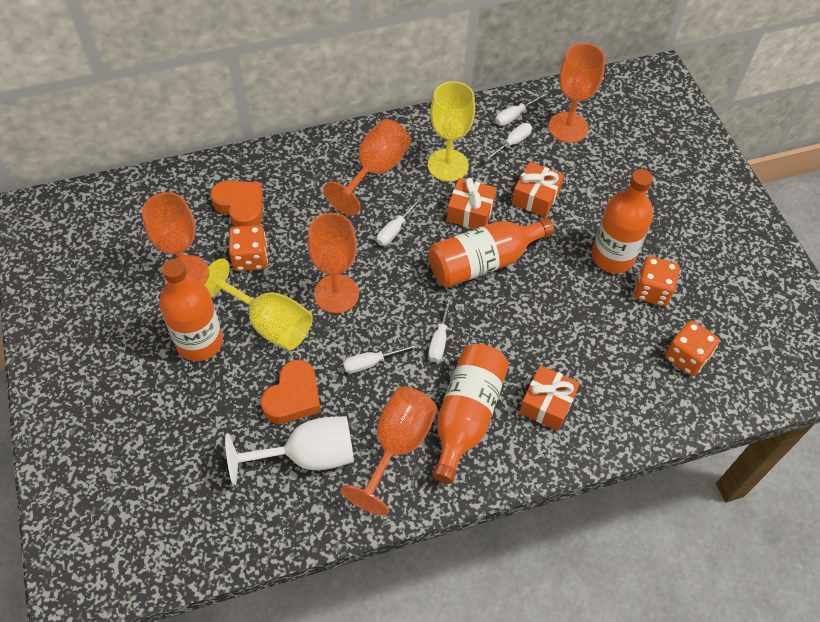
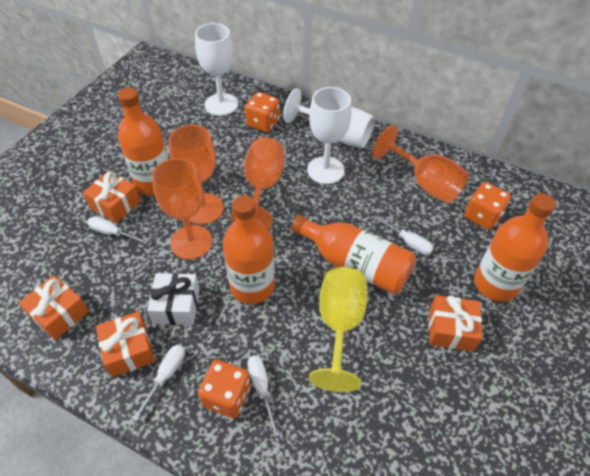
orange gift: 3 -> 4
orange goblet: 5 -> 4
orange heart: 2 -> 0
white gift: 0 -> 1
white goblet: 1 -> 3
white screwdriver: 5 -> 4
yellow goblet: 2 -> 1

